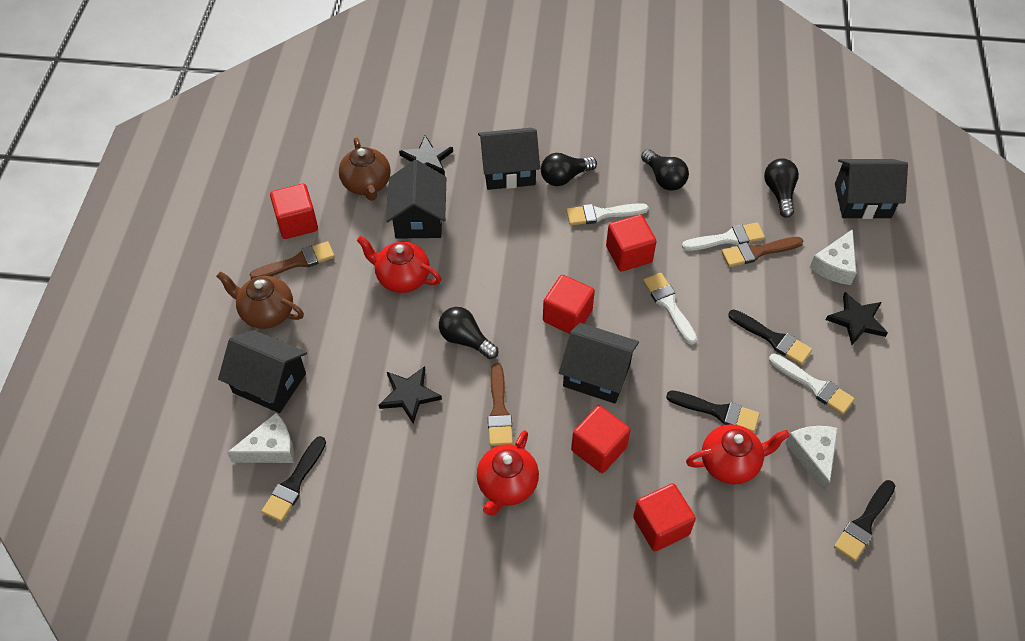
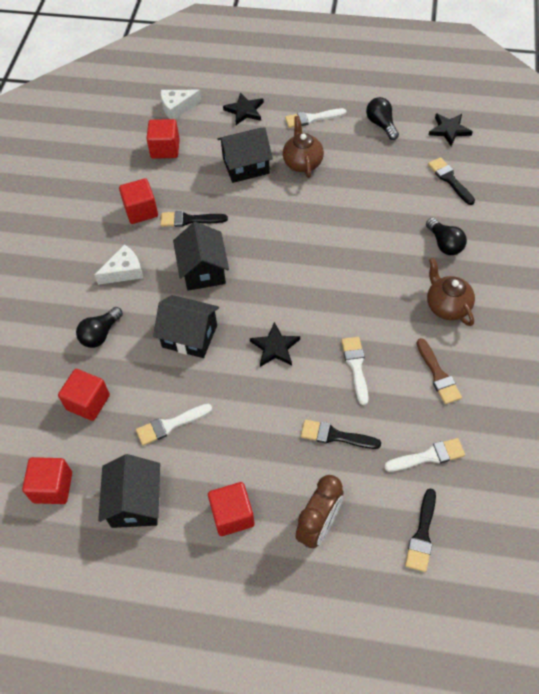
black house: 5 -> 4
black light bulb: 4 -> 3
brown brush: 3 -> 1
brown clock: 0 -> 1
red teapot: 3 -> 0
white cheese: 3 -> 2

